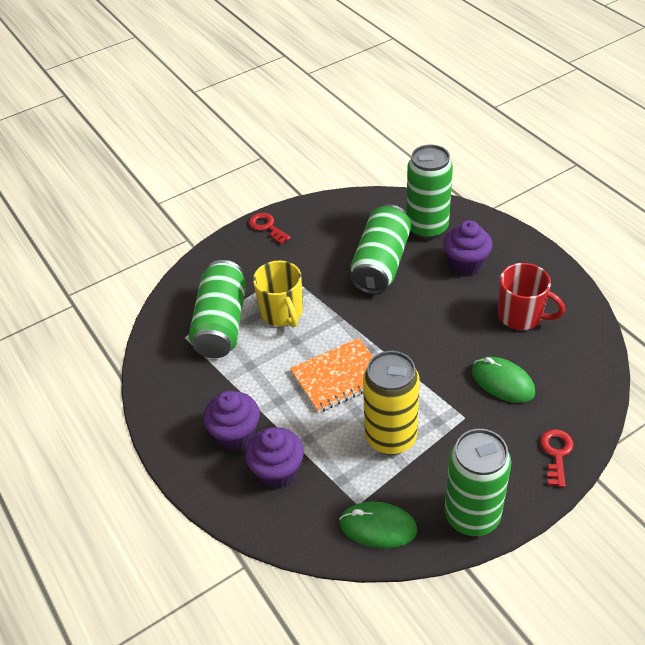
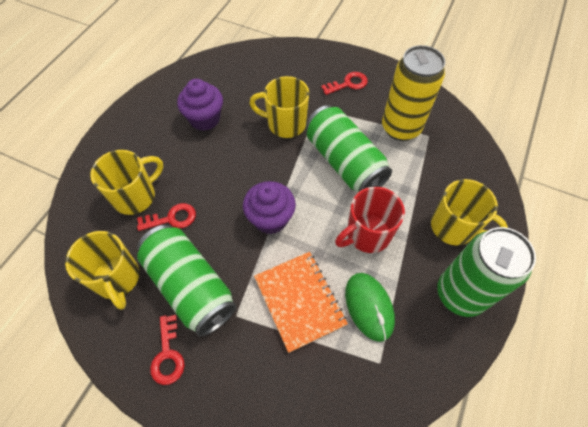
green can: 4 -> 3
green mouse: 2 -> 1
purple cupcake: 3 -> 2
red key: 2 -> 3
yellow mug: 1 -> 4

